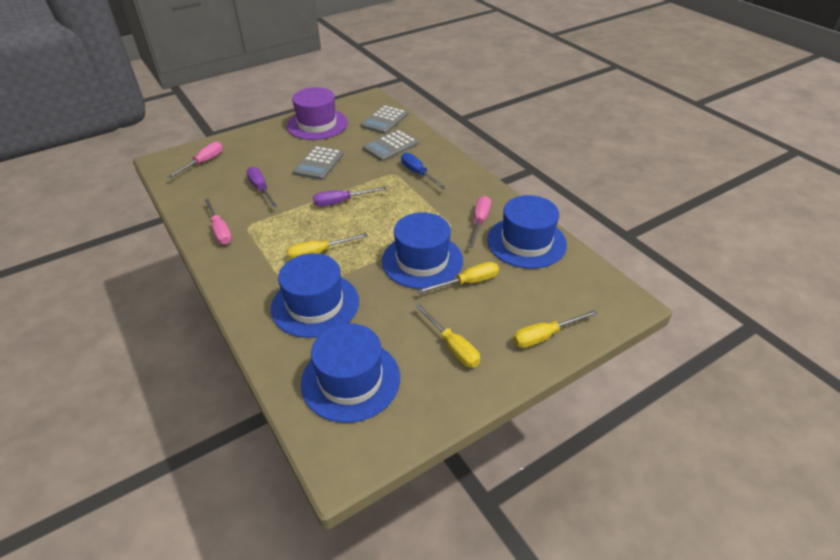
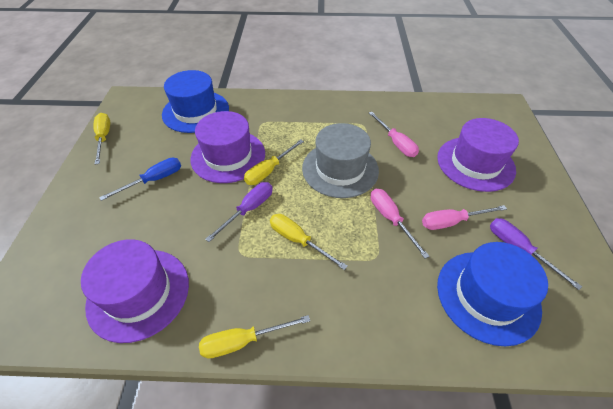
blue hat: 4 -> 2
grey calculator: 3 -> 0
grey hat: 0 -> 1
purple hat: 1 -> 3

